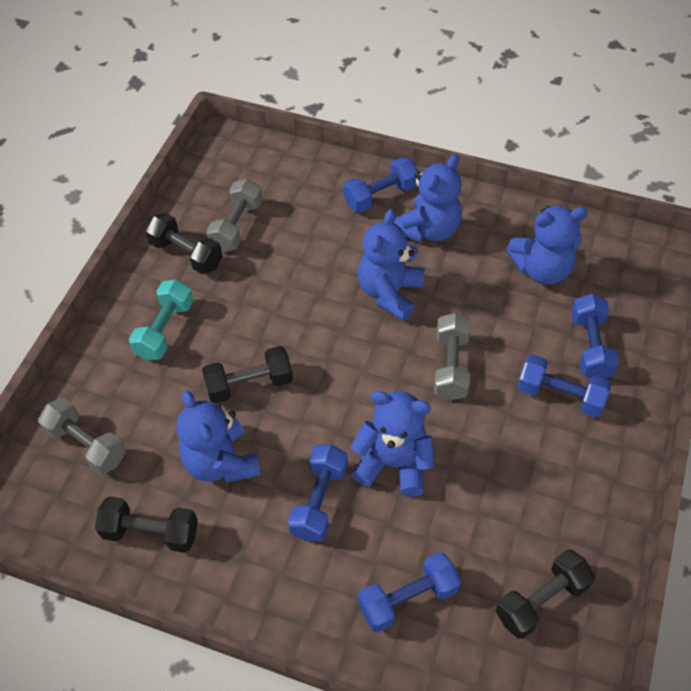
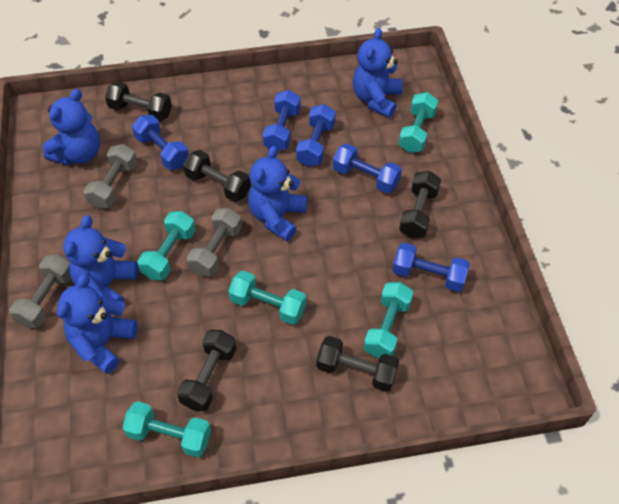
black dumbbell: 4 -> 5
turquoise dumbbell: 1 -> 5

